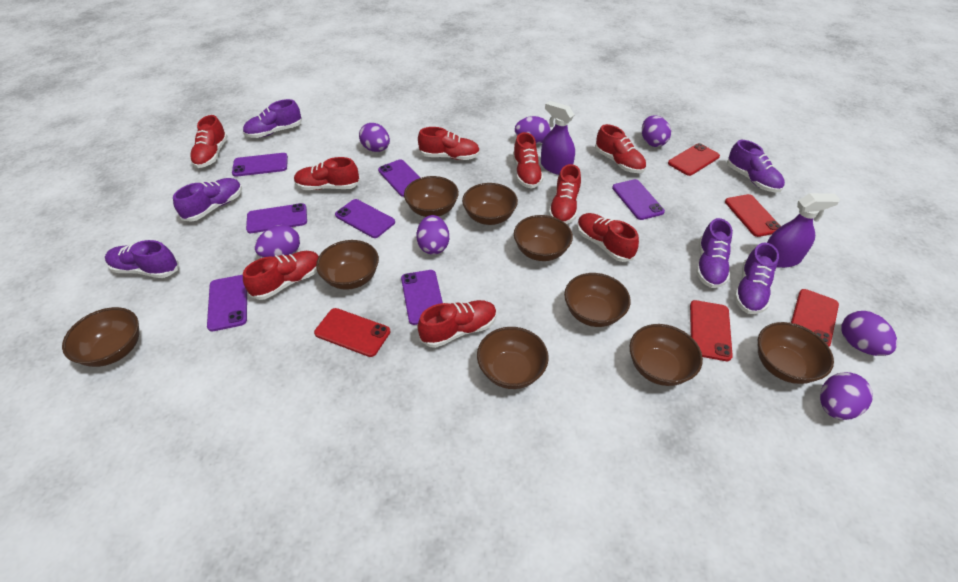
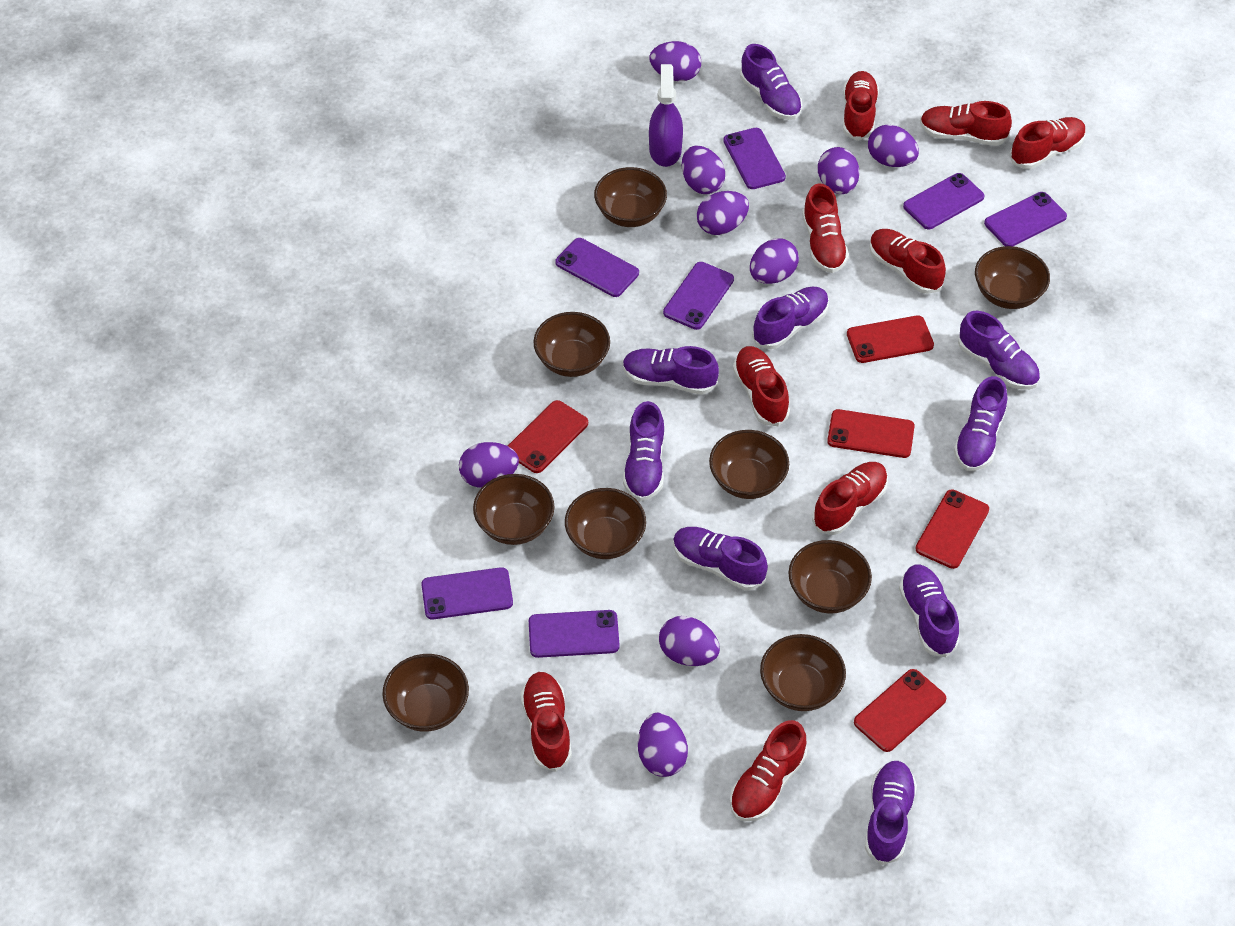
purple egg: 7 -> 9
purple shoe: 6 -> 9
purple spray bottle: 2 -> 1

